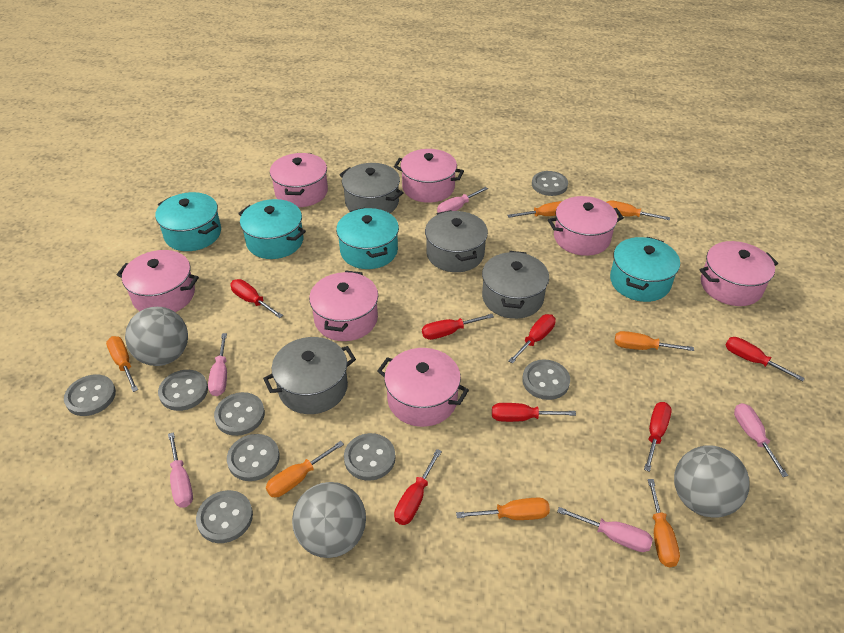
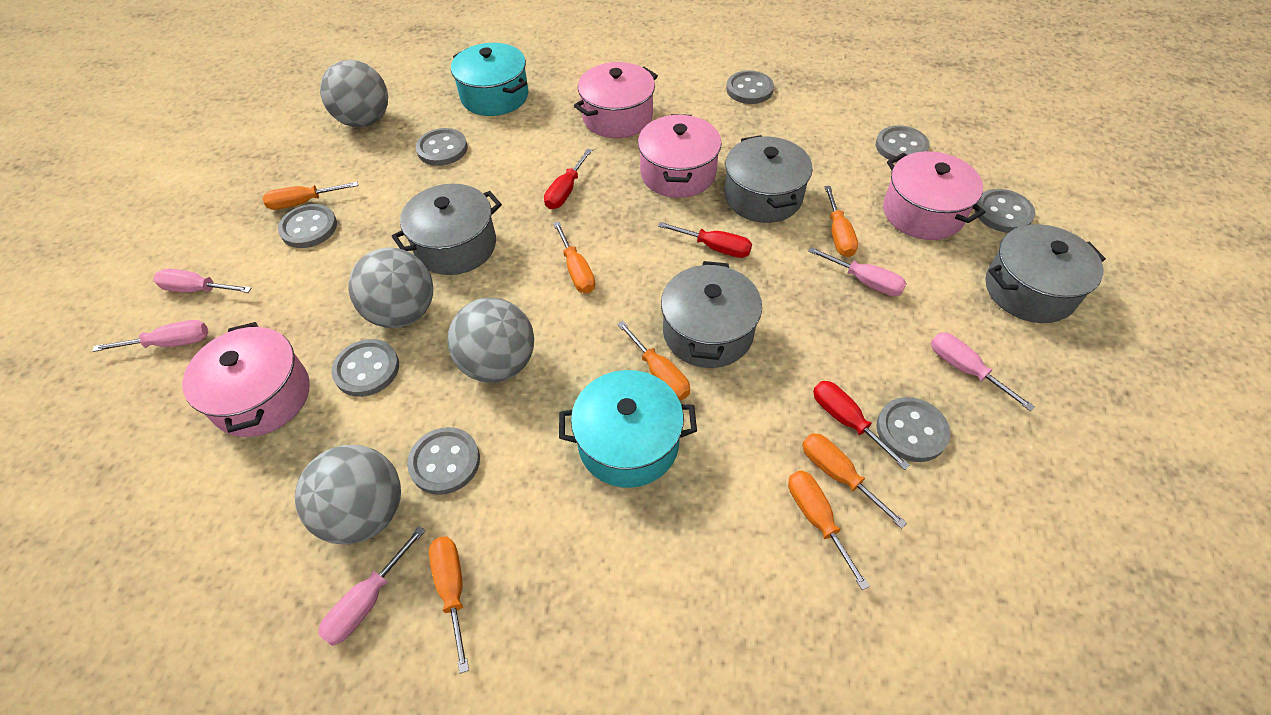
grey ball: 3 -> 4
pink pot: 7 -> 4
red screwdriver: 7 -> 3
turquoise pot: 4 -> 2

